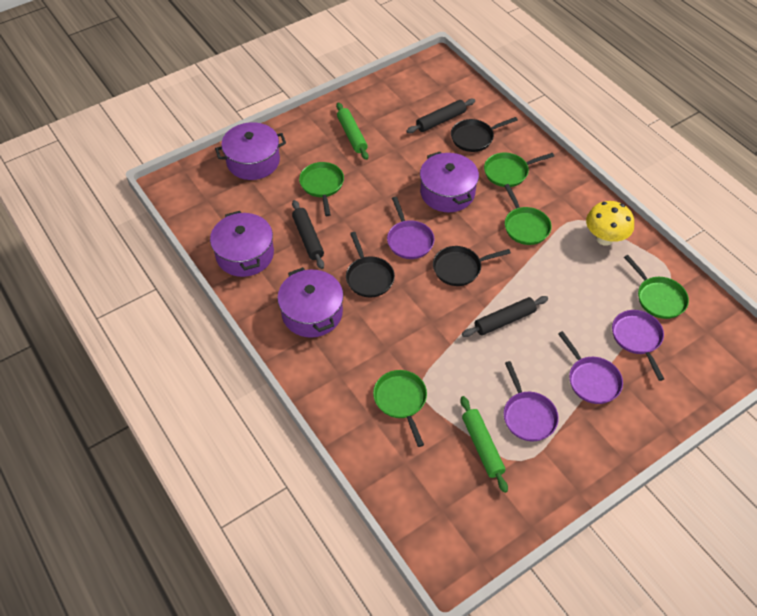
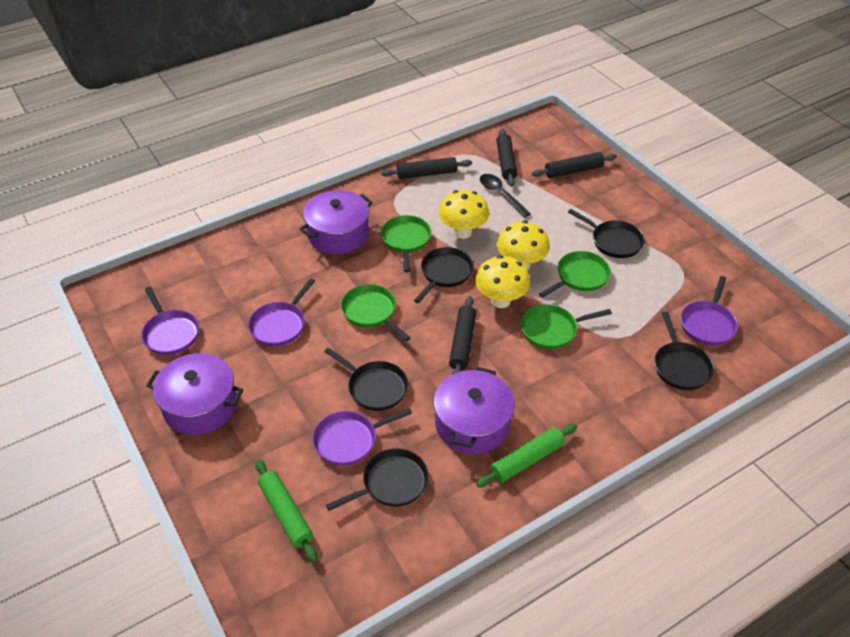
black pan: 3 -> 5
black rolling pin: 3 -> 4
black spoon: 0 -> 1
green pan: 5 -> 4
purple pot: 4 -> 3
yellow mushroom: 1 -> 3

